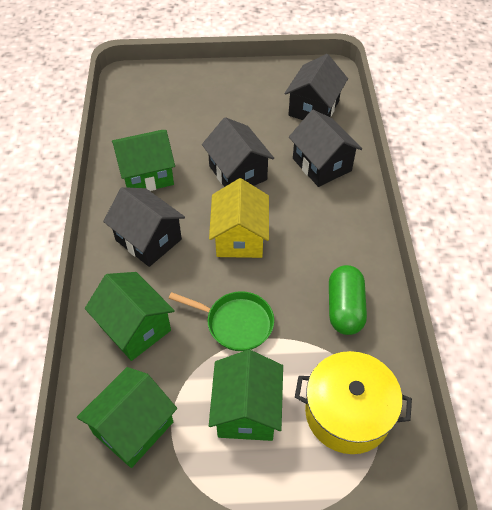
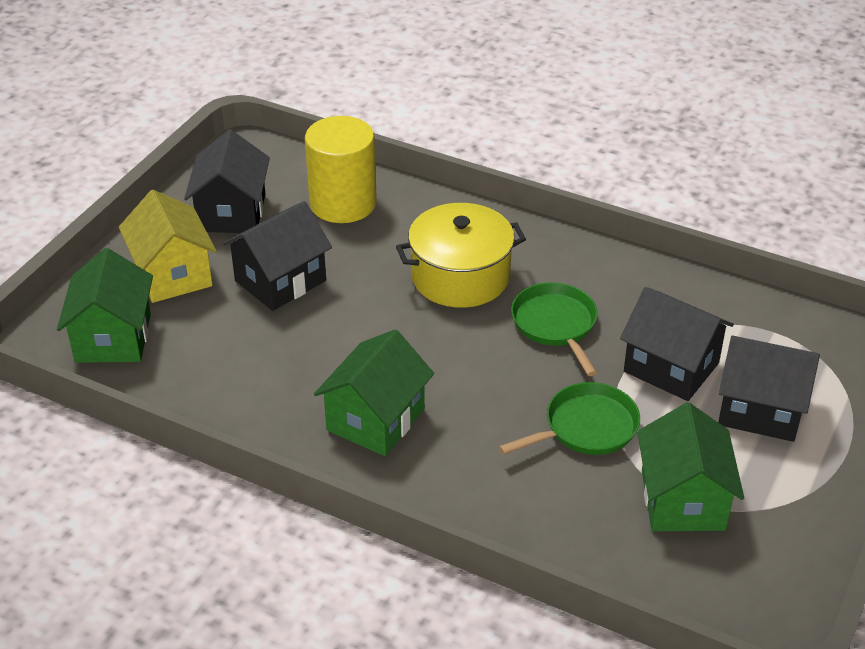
green capsule: 1 -> 0
green house: 4 -> 3
green pan: 1 -> 2
yellow cylinder: 0 -> 1

